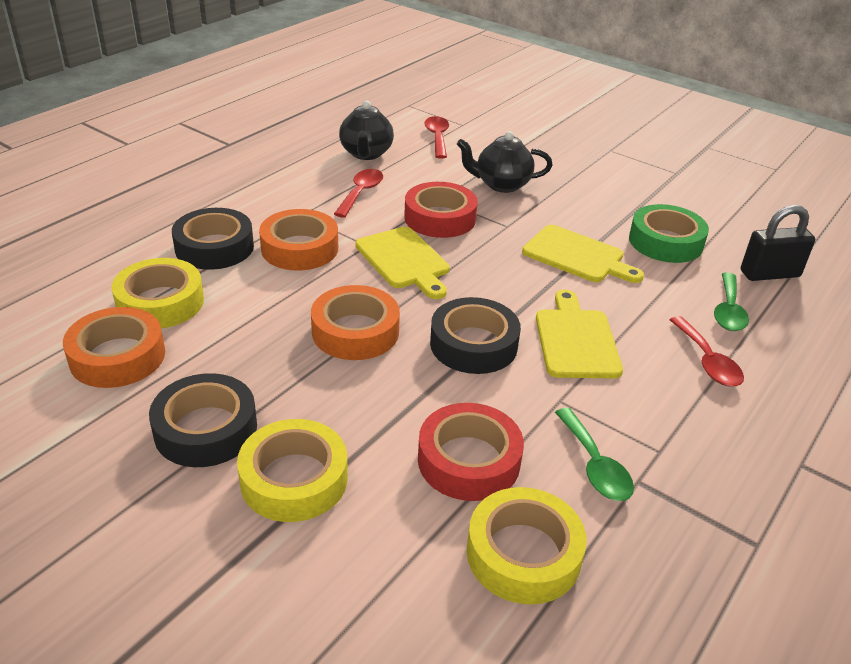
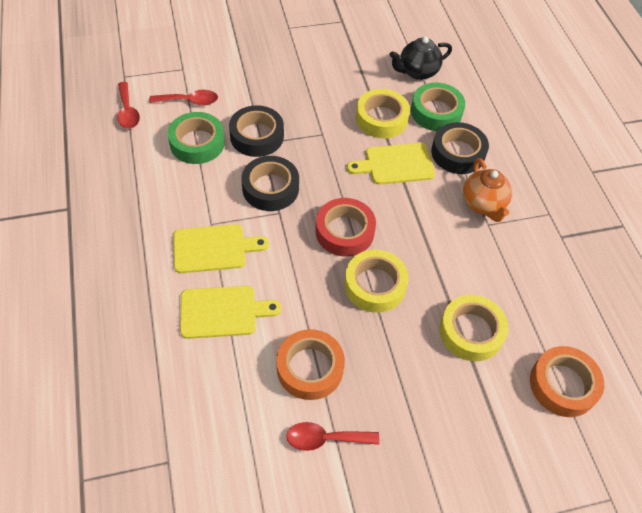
black padlock: 1 -> 0
black teapot: 2 -> 1
green spoon: 2 -> 0
green tape: 1 -> 2
orange tape: 3 -> 2
orange teapot: 0 -> 1
red tape: 2 -> 1

